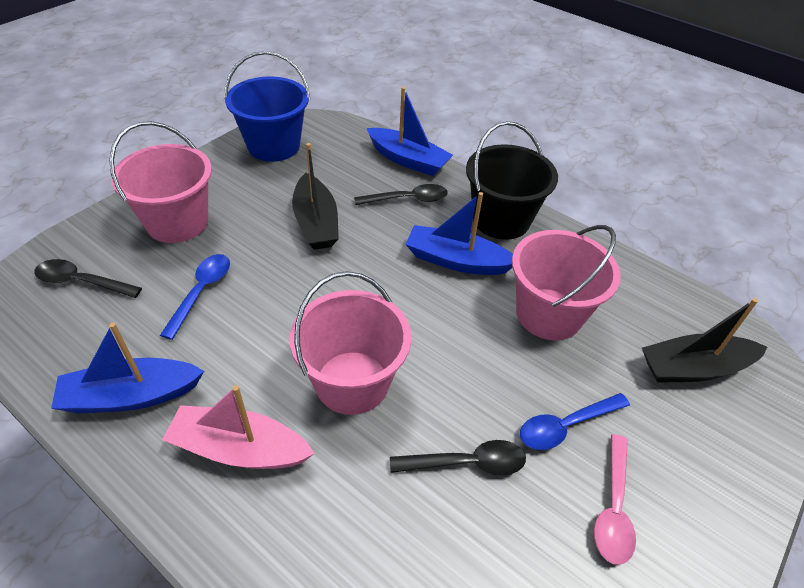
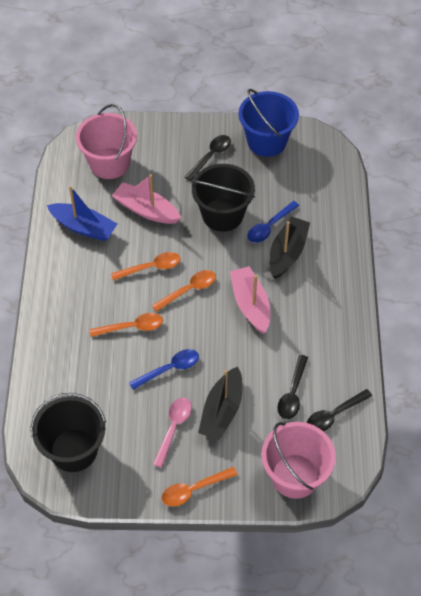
black bucket: 1 -> 2
blue boat: 3 -> 1
orange spoon: 0 -> 4
pink boat: 1 -> 2
pink bucket: 3 -> 2

